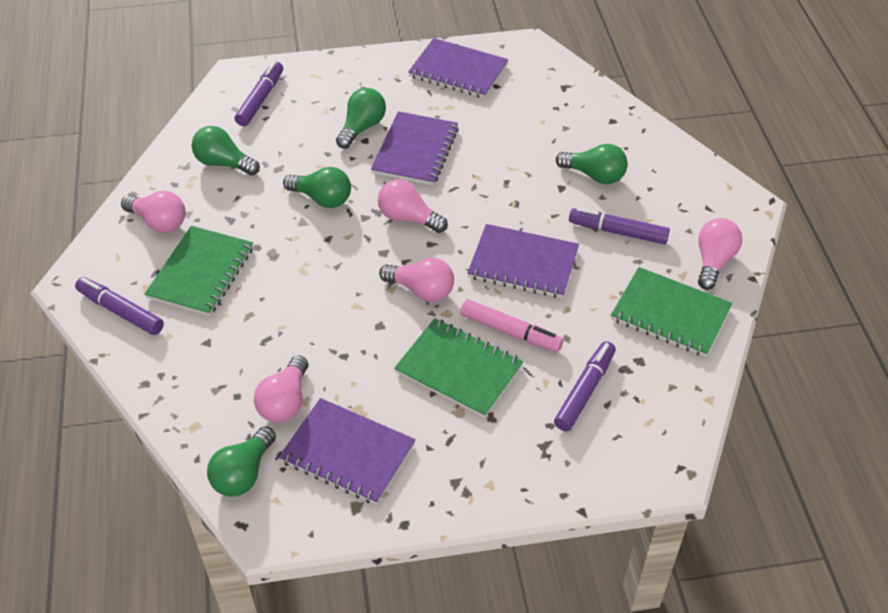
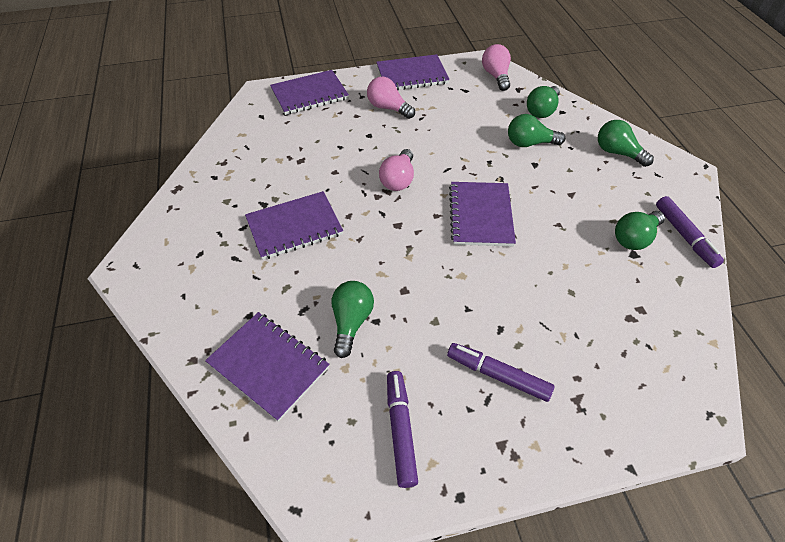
green notebook: 3 -> 0
pink light bulb: 5 -> 3
pink marker: 1 -> 0
purple marker: 4 -> 3
purple notebook: 4 -> 5

